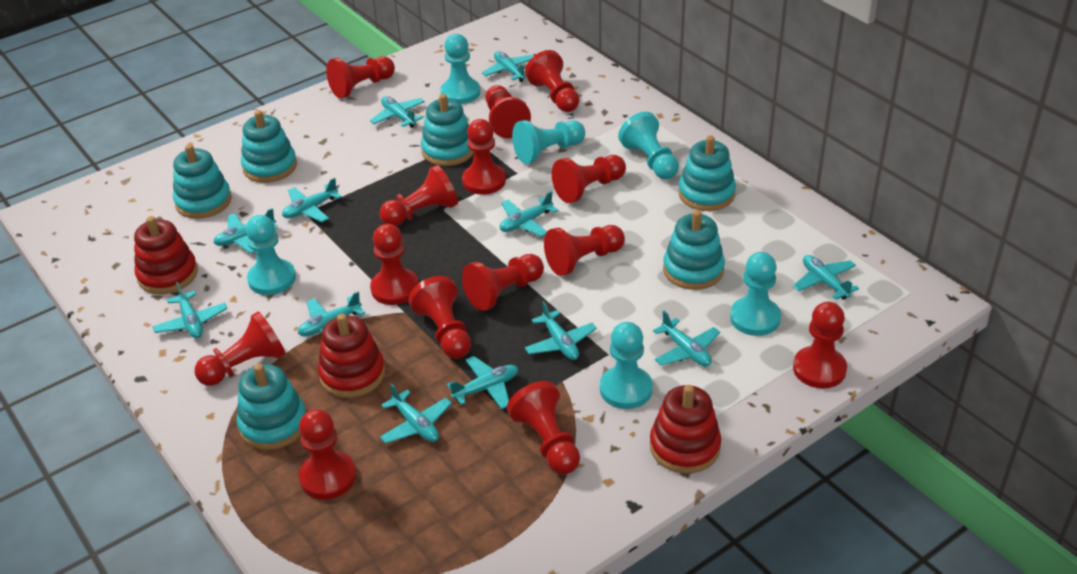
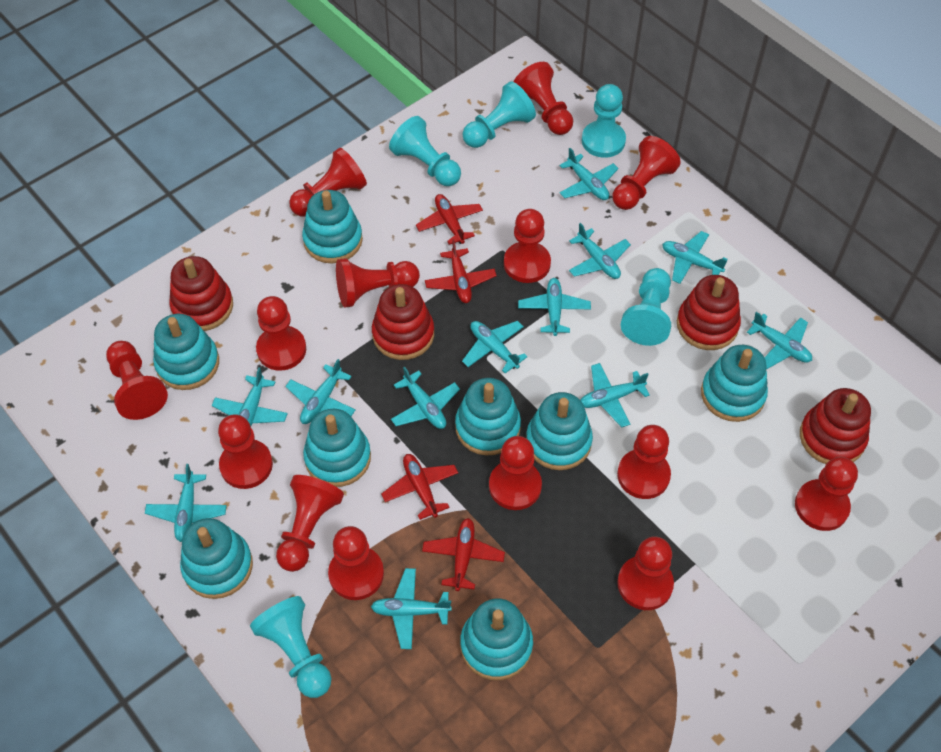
red plane: 0 -> 4
red stacking toy: 3 -> 4
turquoise pawn: 6 -> 5
turquoise stacking toy: 6 -> 8

